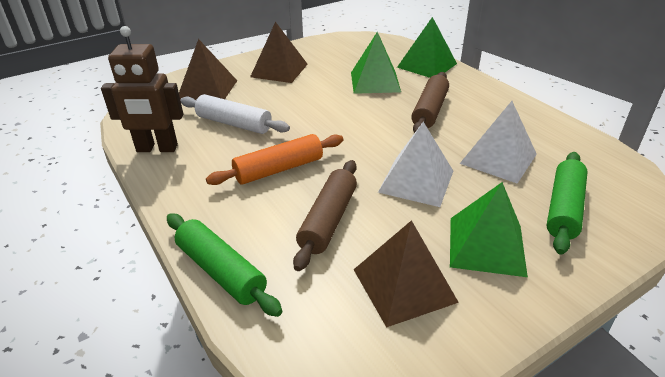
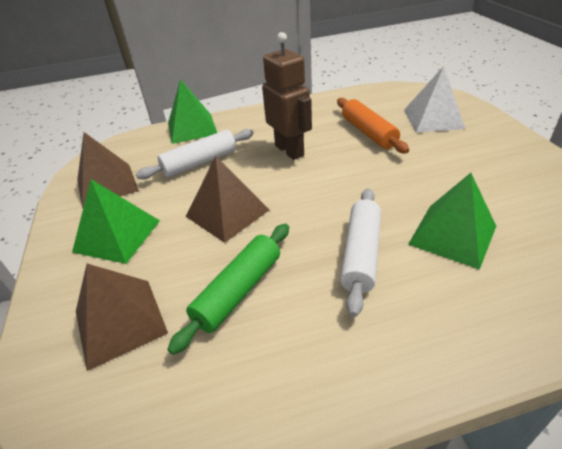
brown rolling pin: 2 -> 0
green rolling pin: 2 -> 1
white pyramid: 2 -> 1
white rolling pin: 1 -> 2

